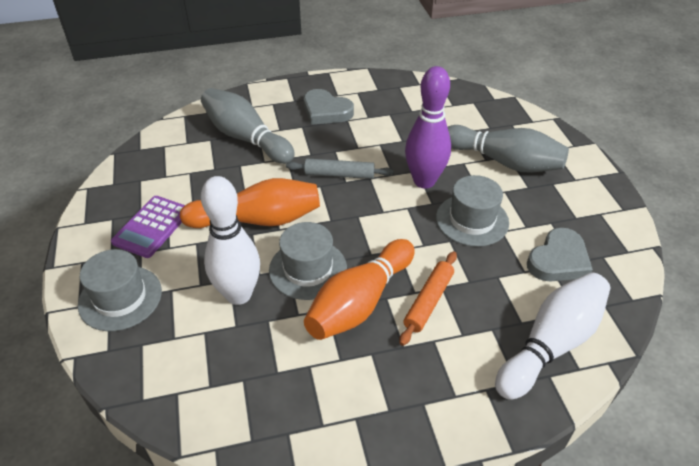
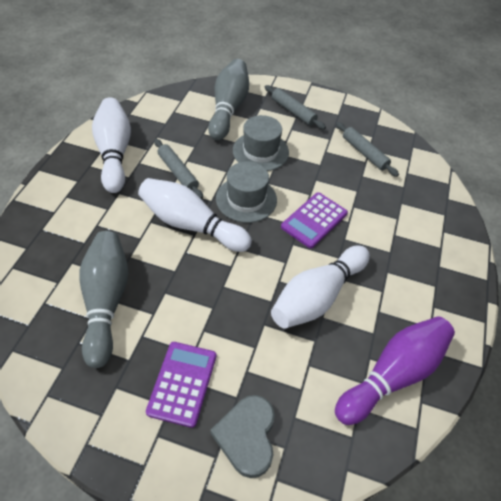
grey hat: 3 -> 2
grey heart: 2 -> 1
grey rolling pin: 1 -> 3
orange bowling pin: 2 -> 0
orange rolling pin: 1 -> 0
purple calculator: 1 -> 2
white bowling pin: 2 -> 3

